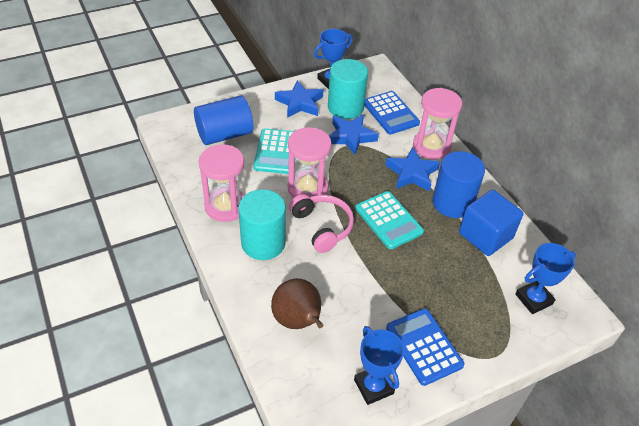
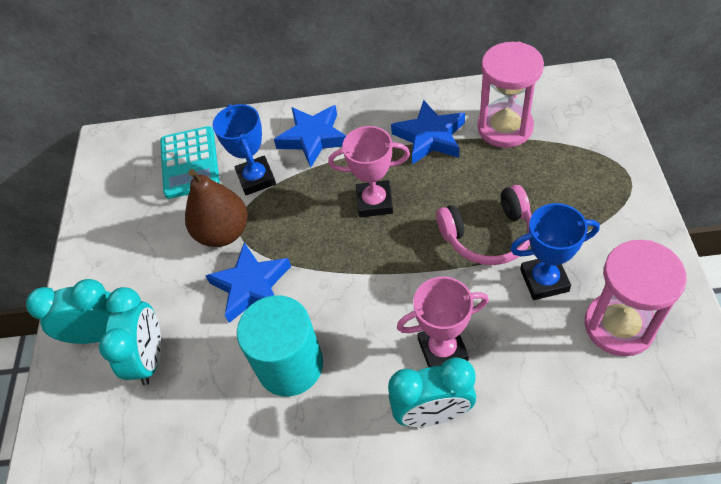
blue calculator: 2 -> 0
blue cube: 1 -> 0
blue cylinder: 2 -> 0
blue trophy: 3 -> 2
pink hourglass: 3 -> 2
pink trophy: 0 -> 2
turquoise calculator: 2 -> 1
turquoise clock: 0 -> 3
turquoise cylinder: 2 -> 1

